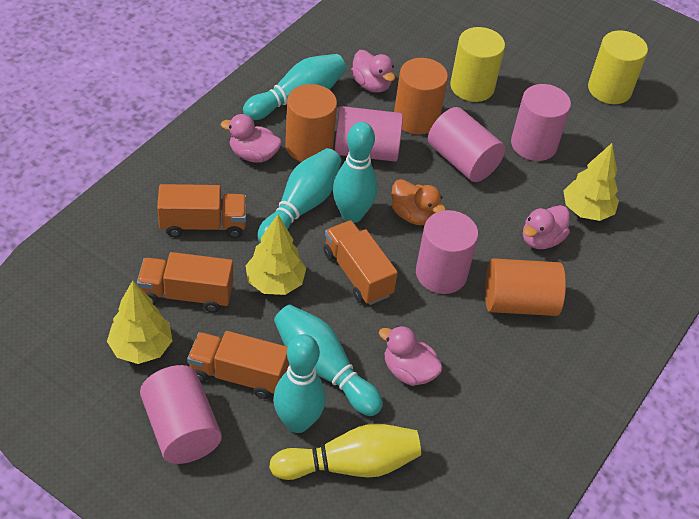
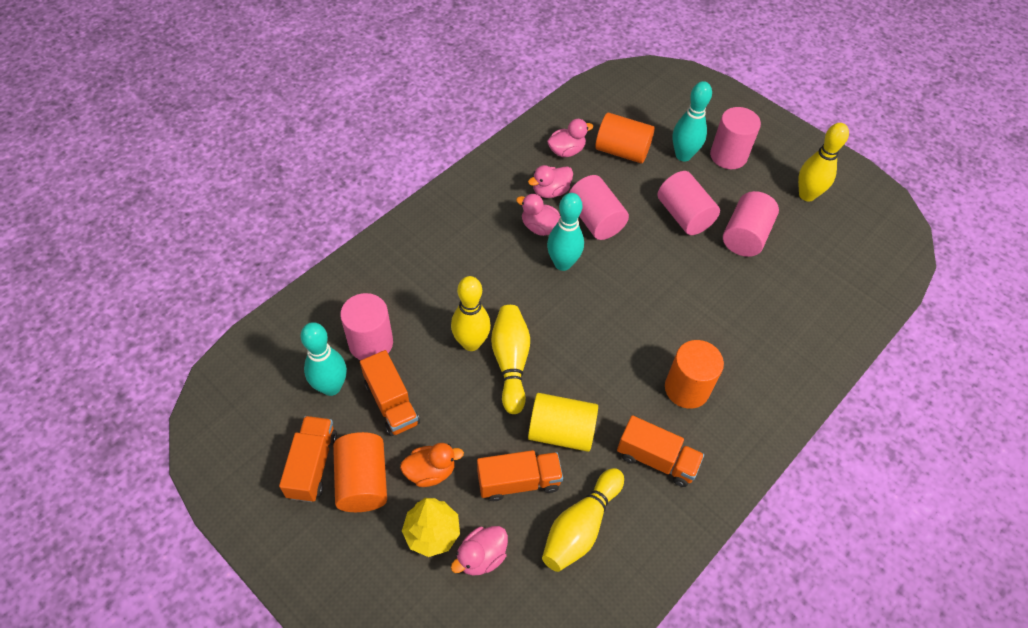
turquoise bowling pin: 5 -> 3
yellow bowling pin: 1 -> 4
yellow cylinder: 2 -> 1
yellow tree: 3 -> 1

